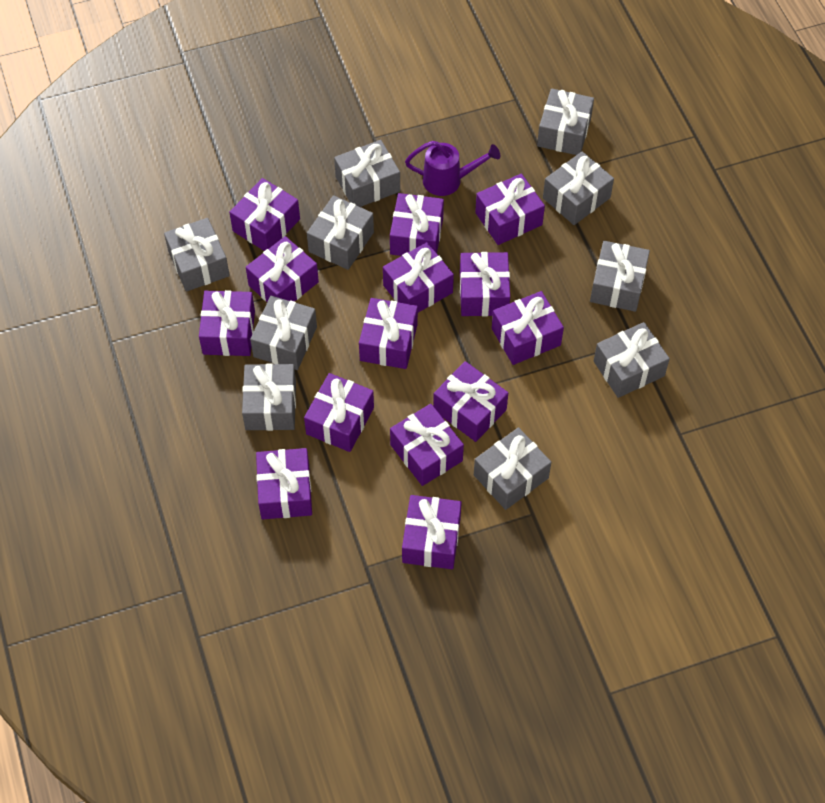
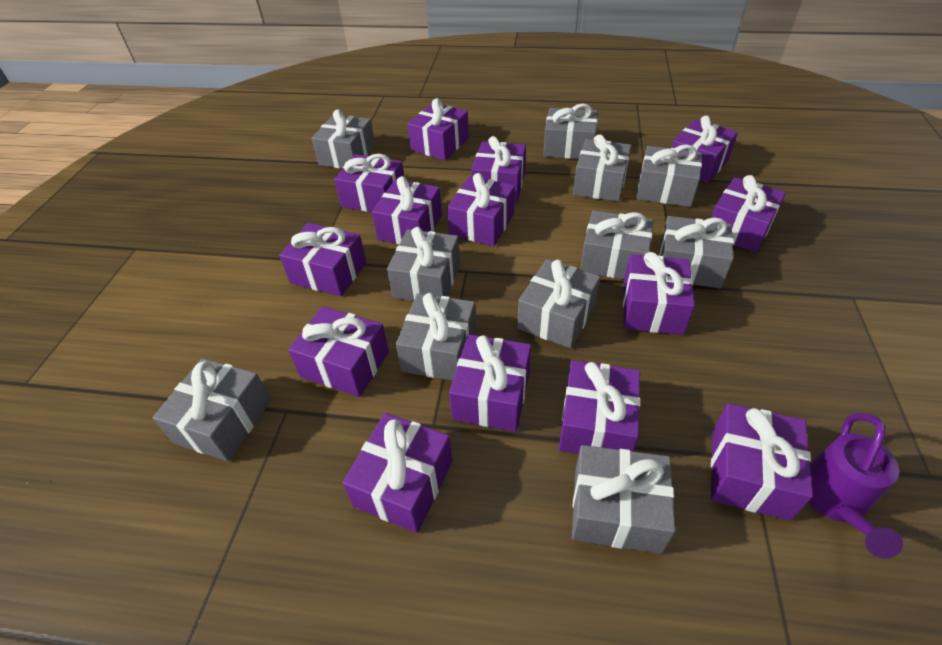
grey gift: 10 -> 11

